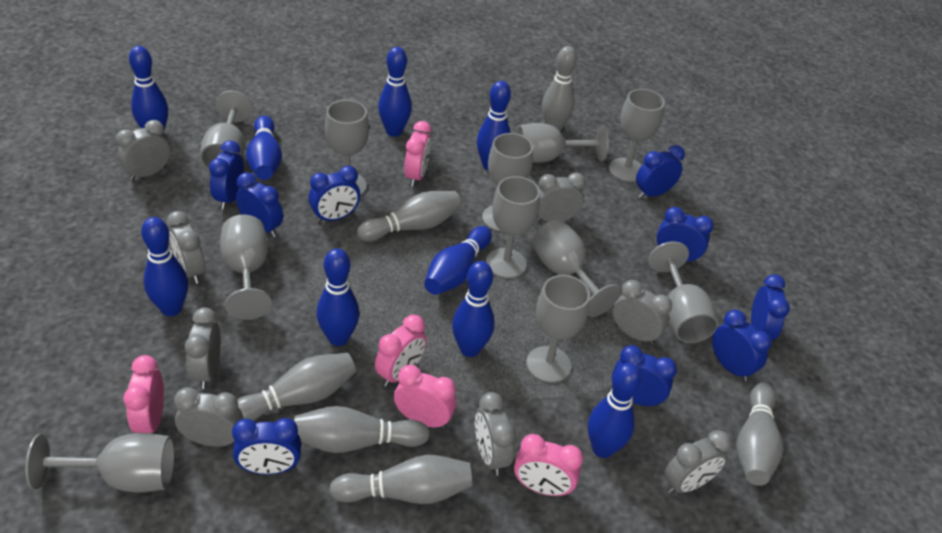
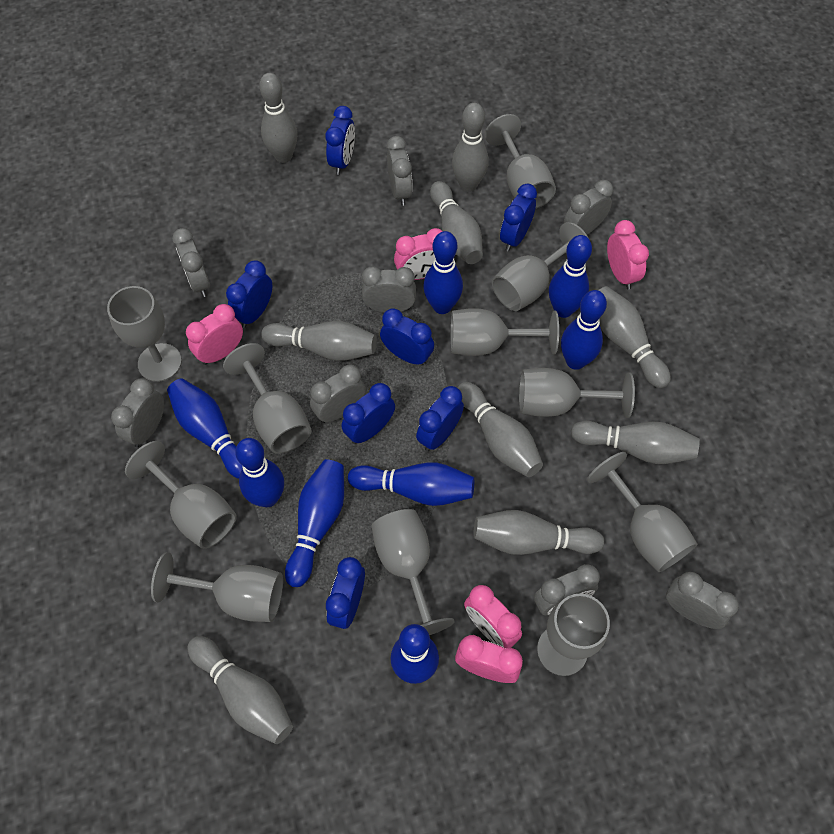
blue bowling pin: 9 -> 8
blue clock: 9 -> 7
grey bowling pin: 6 -> 9

